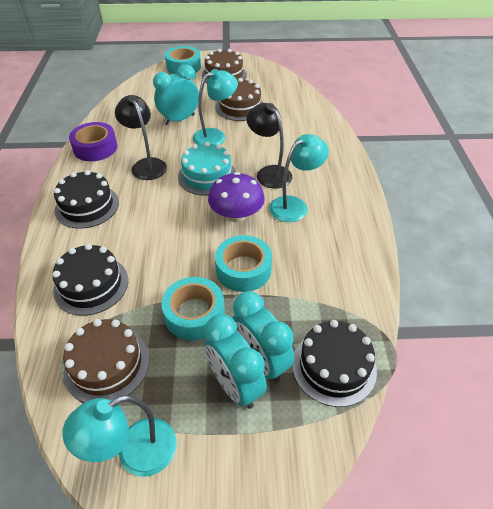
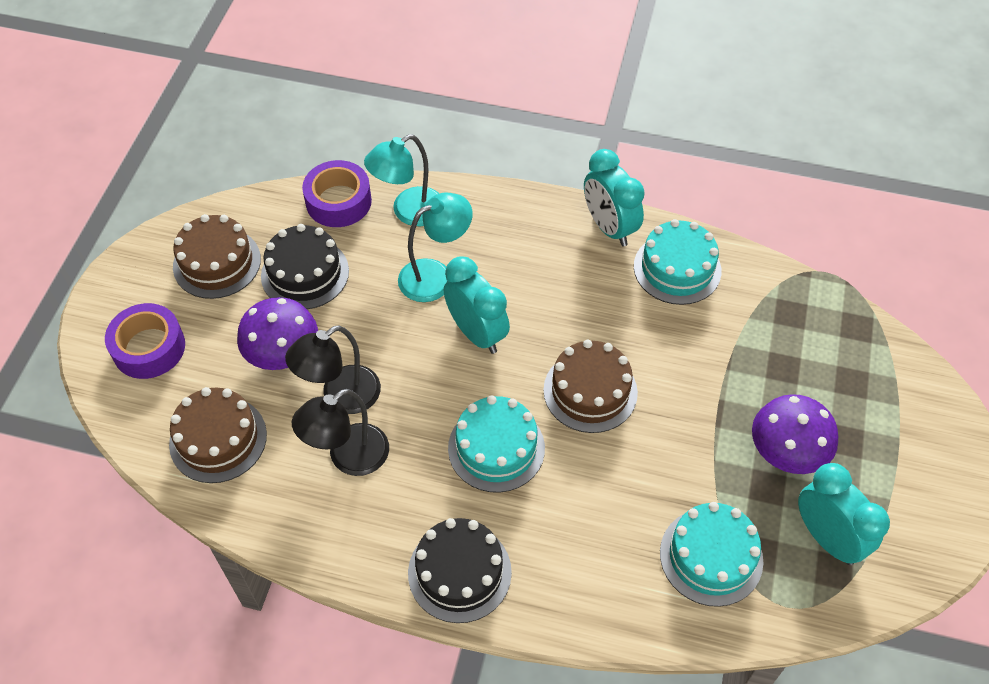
black cake: 3 -> 2
purple mushroom: 1 -> 2
purple tape: 1 -> 2
turquoise cake: 1 -> 3
turquoise lamp: 3 -> 2
turquoise tape: 3 -> 0

